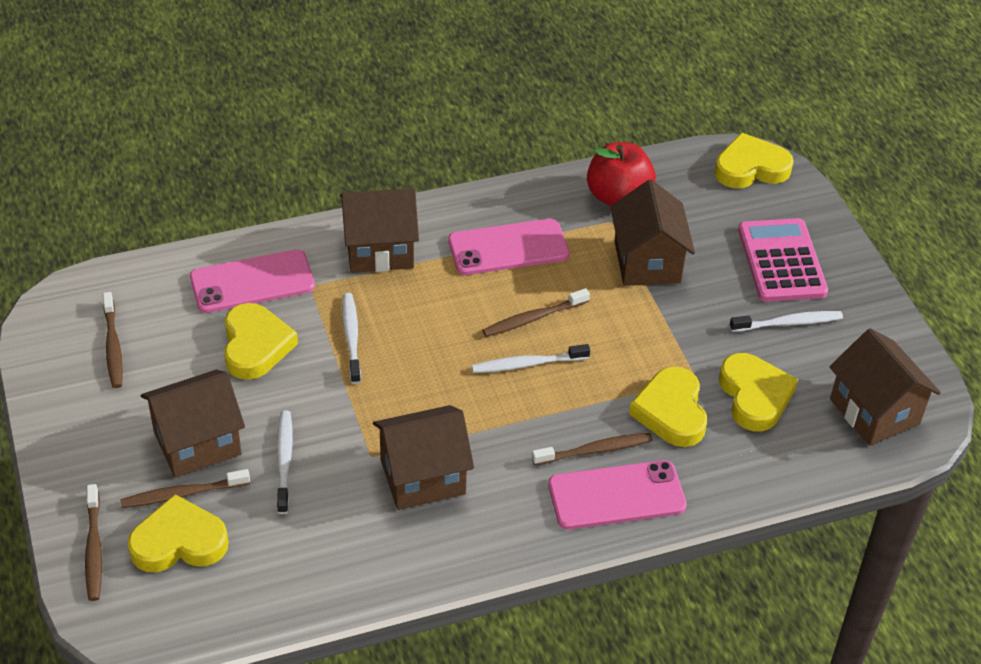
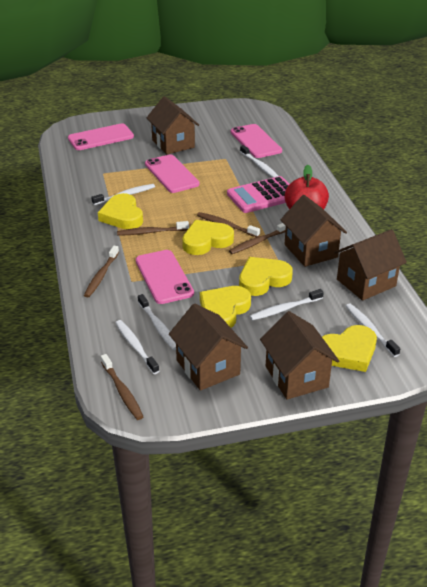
pink phone: 3 -> 4
white toothbrush: 4 -> 6

